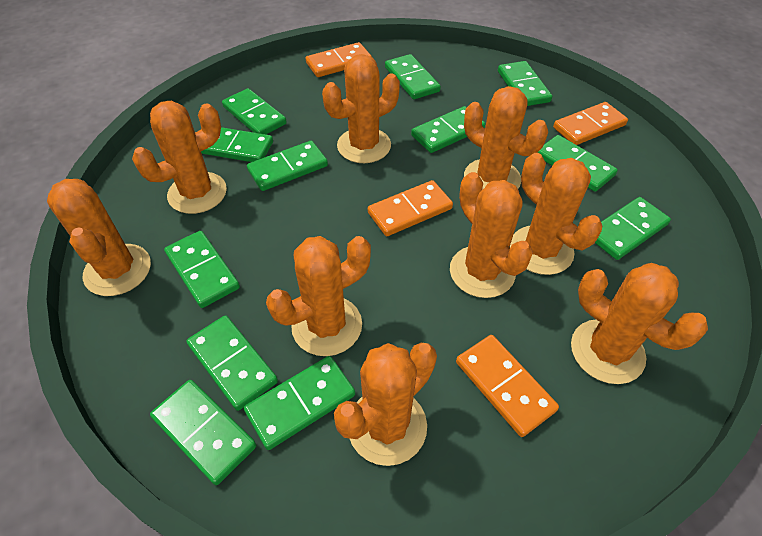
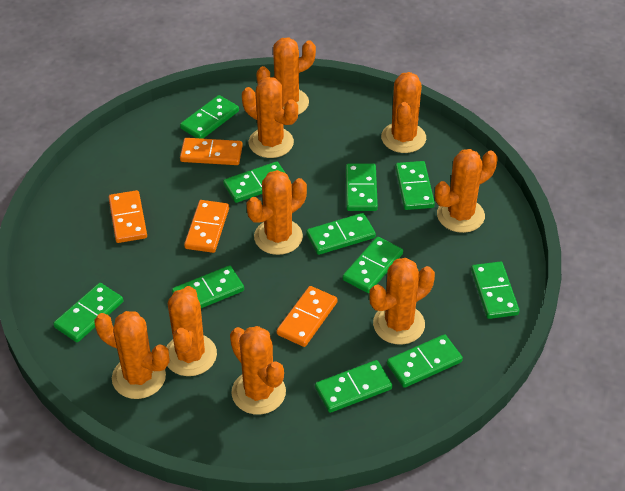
green domino: 12 -> 11

